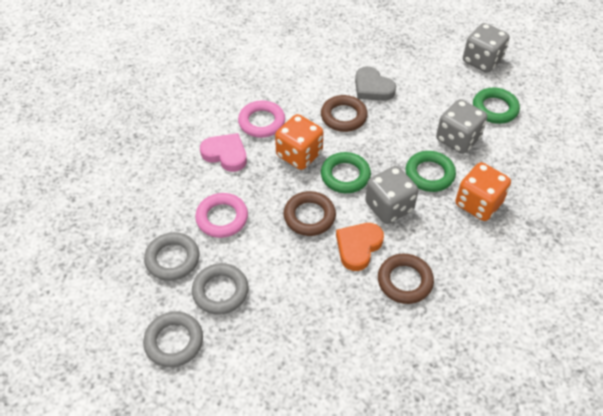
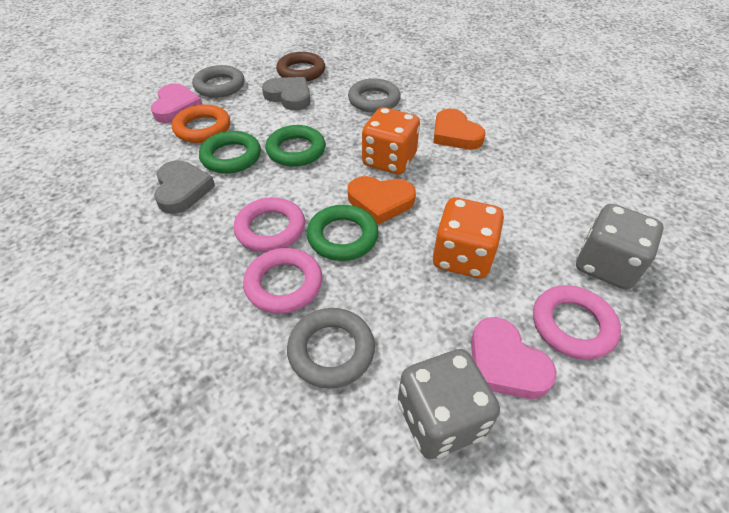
brown ring: 3 -> 1
grey dice: 3 -> 2
grey heart: 1 -> 2
orange heart: 1 -> 2
orange ring: 0 -> 1
pink heart: 1 -> 2
pink ring: 2 -> 3

